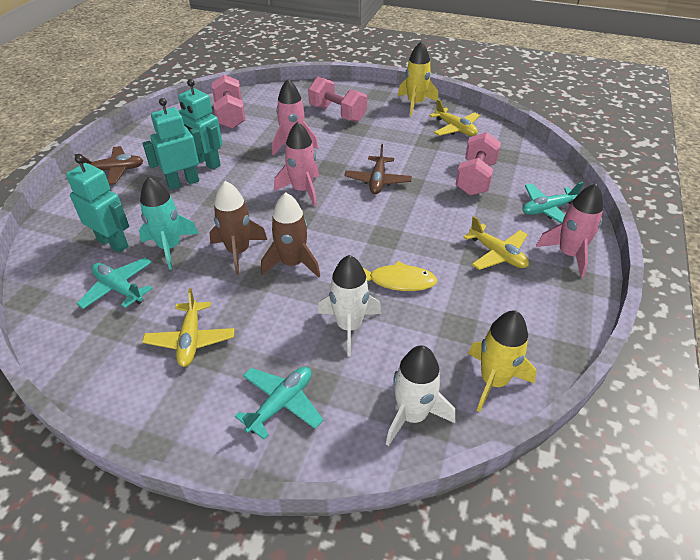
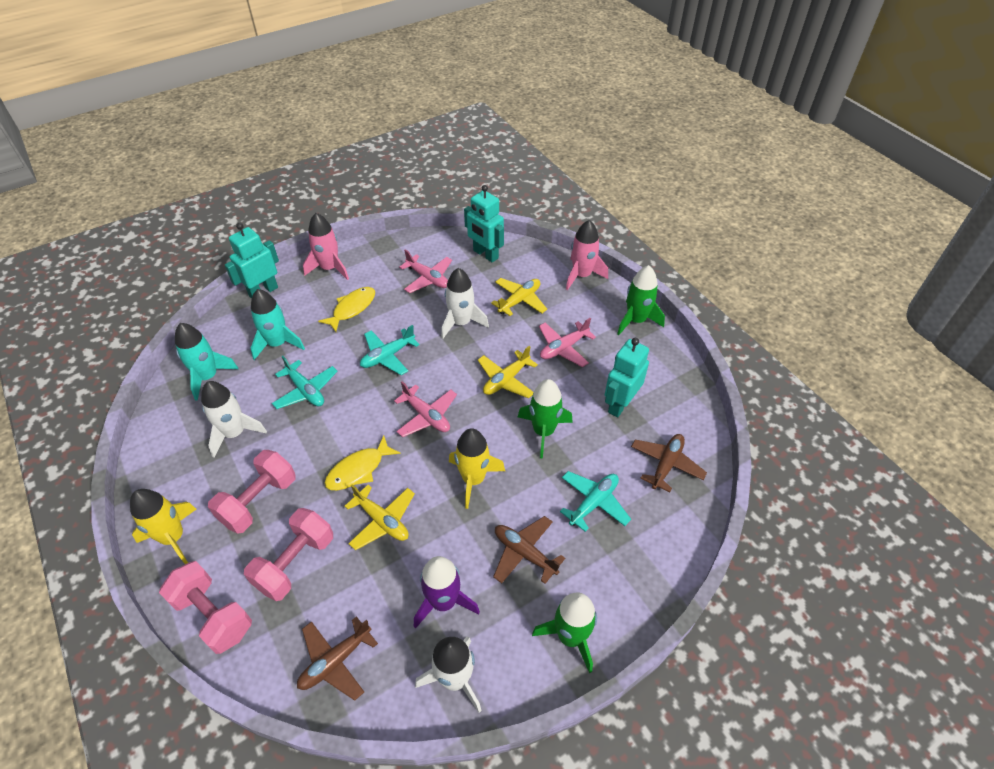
brown plane: 2 -> 3
brown rocket: 2 -> 0
green rocket: 0 -> 3
pink plane: 0 -> 3
pink rocket: 3 -> 2
purple rocket: 0 -> 1
turquoise rocket: 1 -> 2
white rocket: 2 -> 3
yellow fish: 1 -> 2

